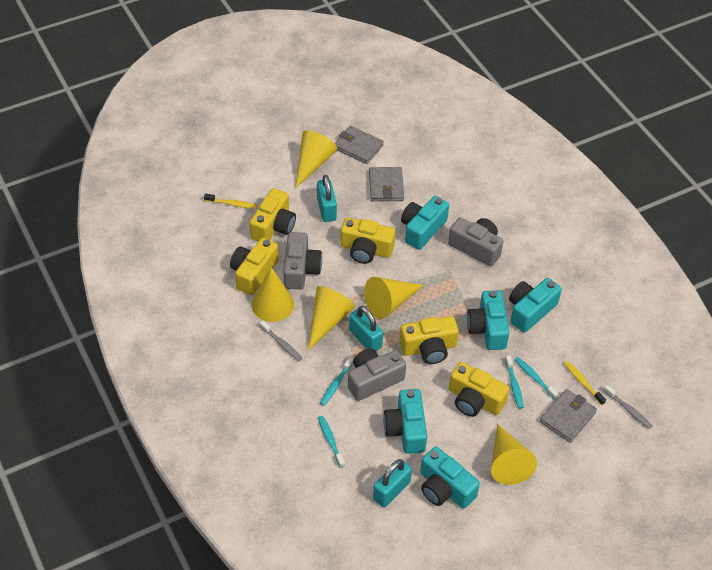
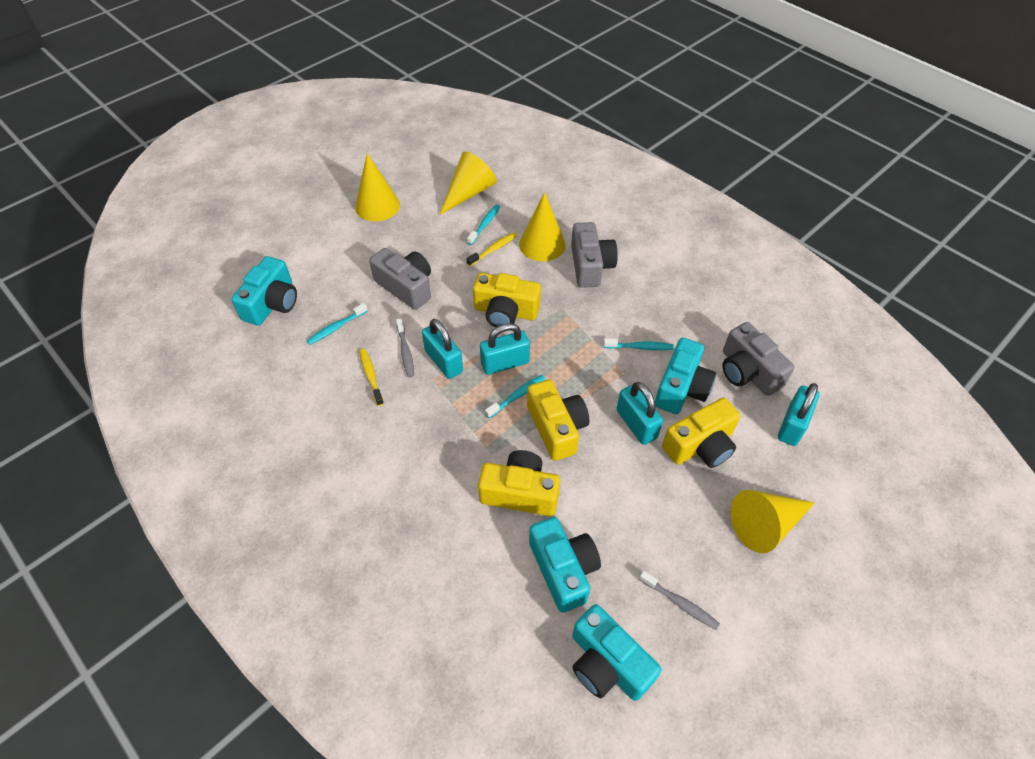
grey wallet: 3 -> 0
turquoise camera: 5 -> 4
turquoise padlock: 3 -> 4
yellow camera: 5 -> 4
yellow cone: 5 -> 4

